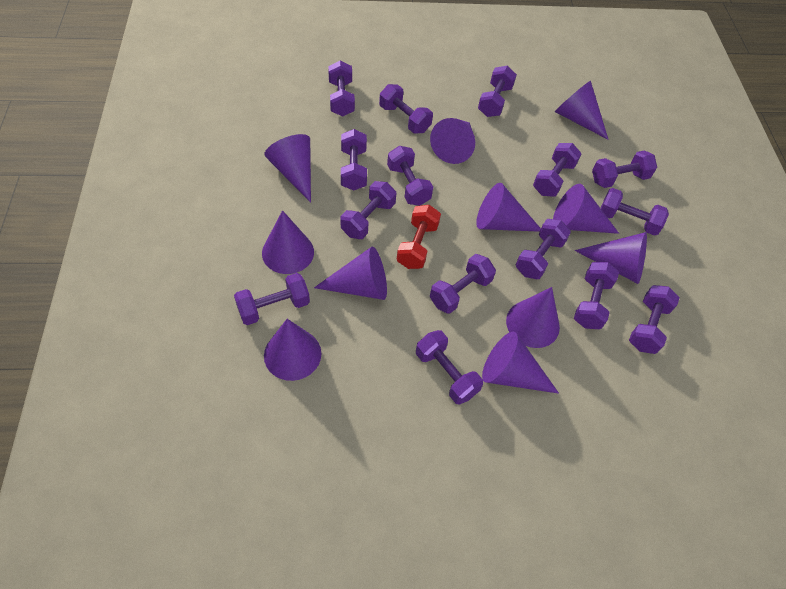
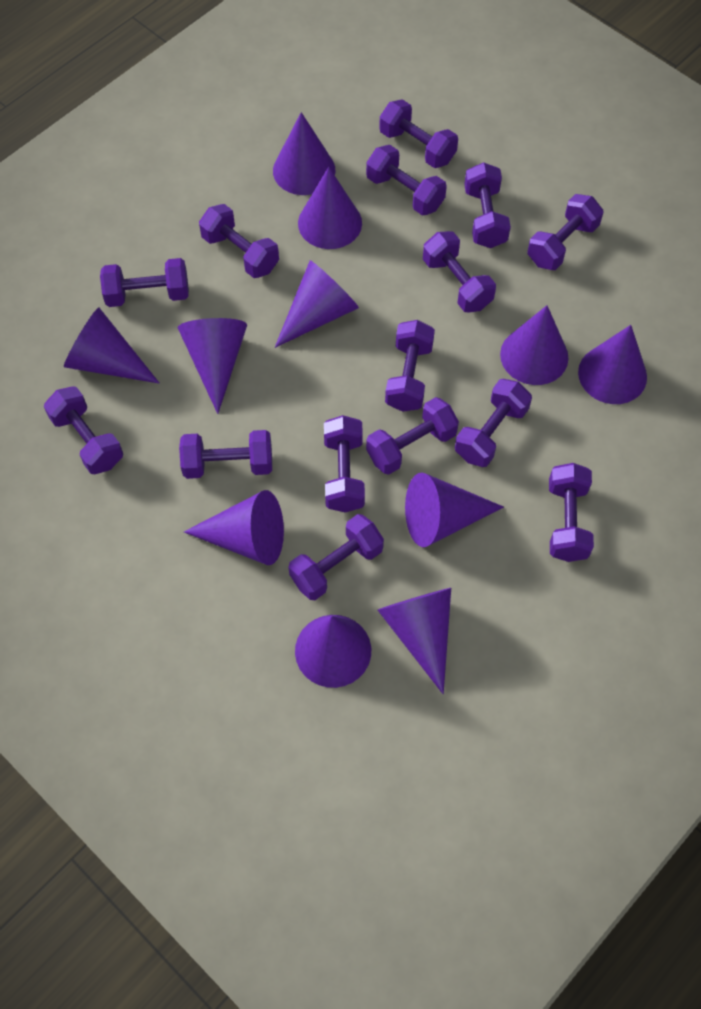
red dumbbell: 1 -> 0

